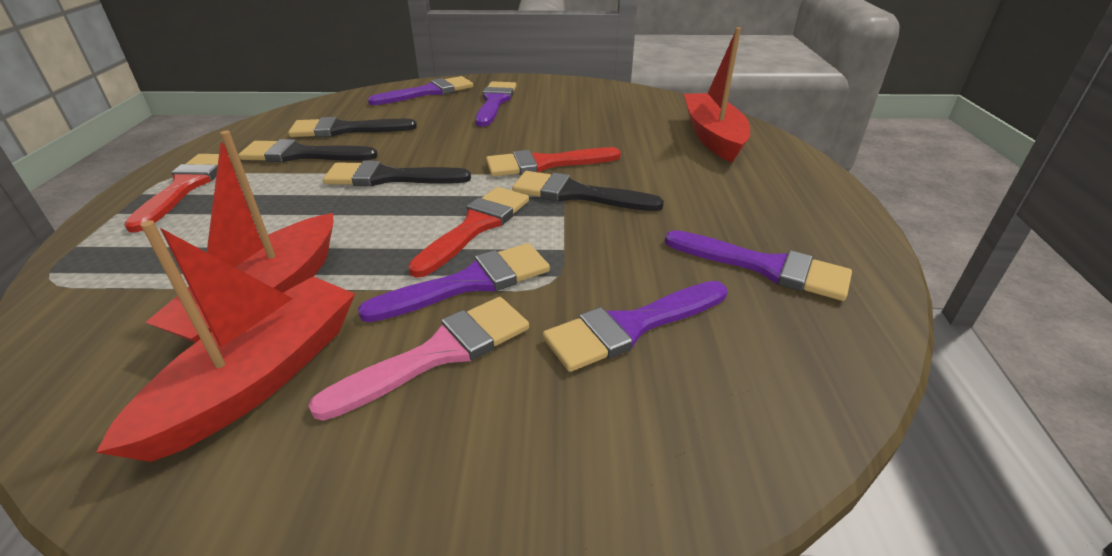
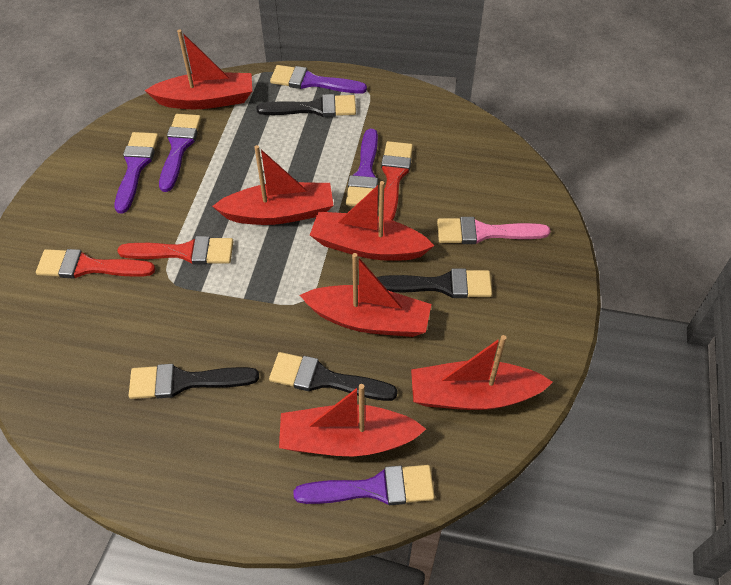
red boat: 3 -> 6

